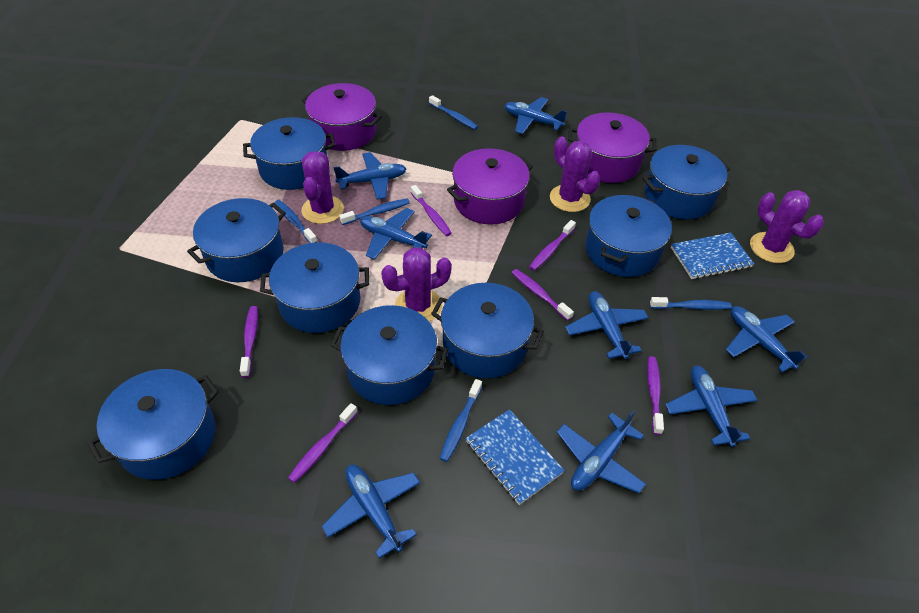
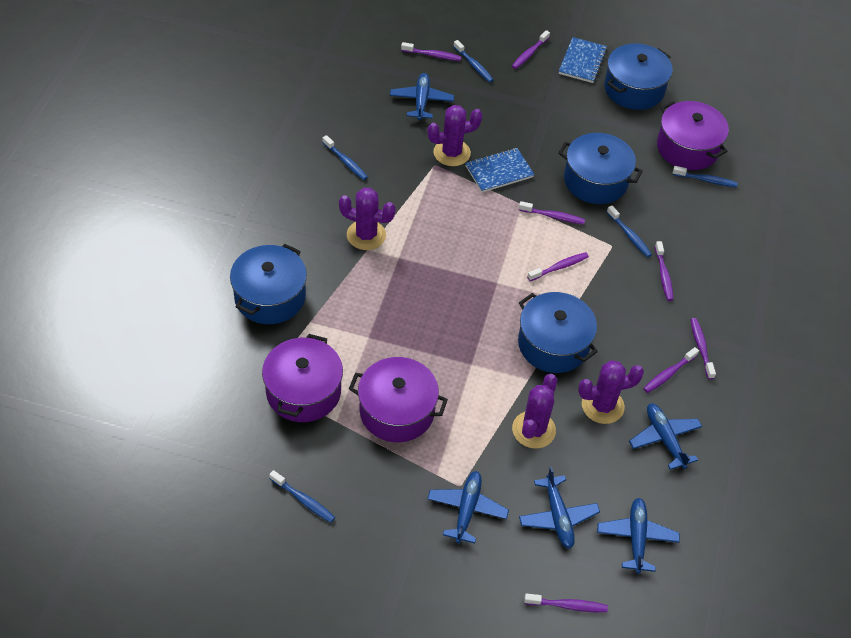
blue plane: 8 -> 5
blue pot: 8 -> 4
purple toothbrush: 6 -> 8

